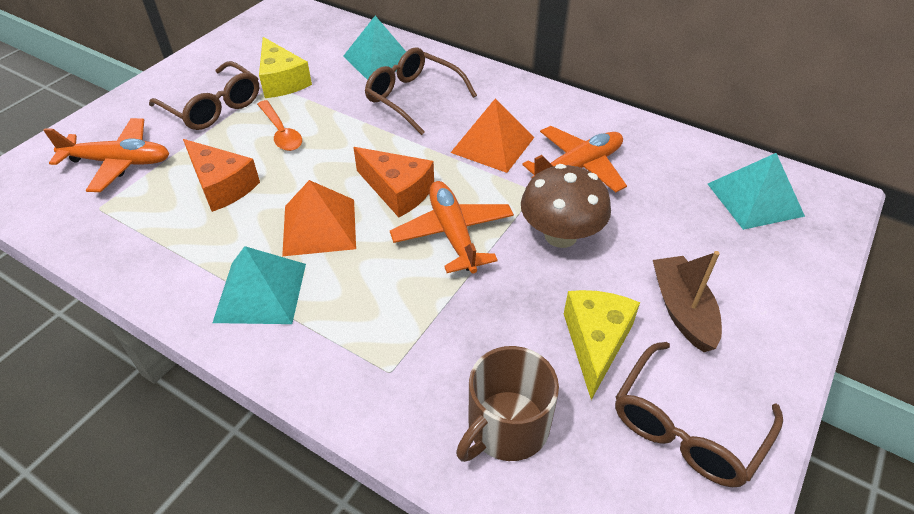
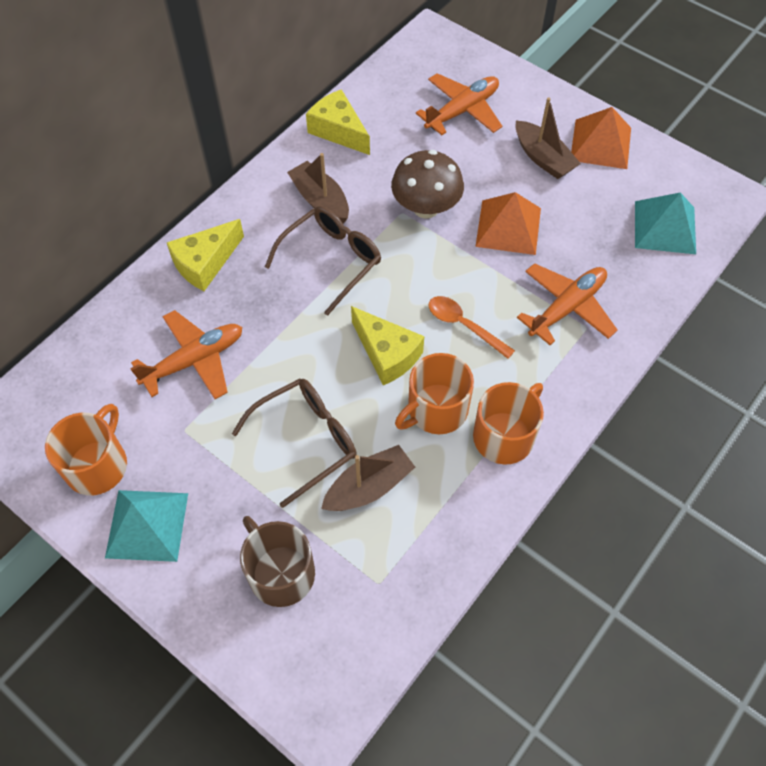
brown boat: 1 -> 3
brown glasses: 3 -> 2
orange cheese: 2 -> 0
orange mug: 0 -> 3
turquoise pyramid: 3 -> 2
yellow cheese: 2 -> 3

